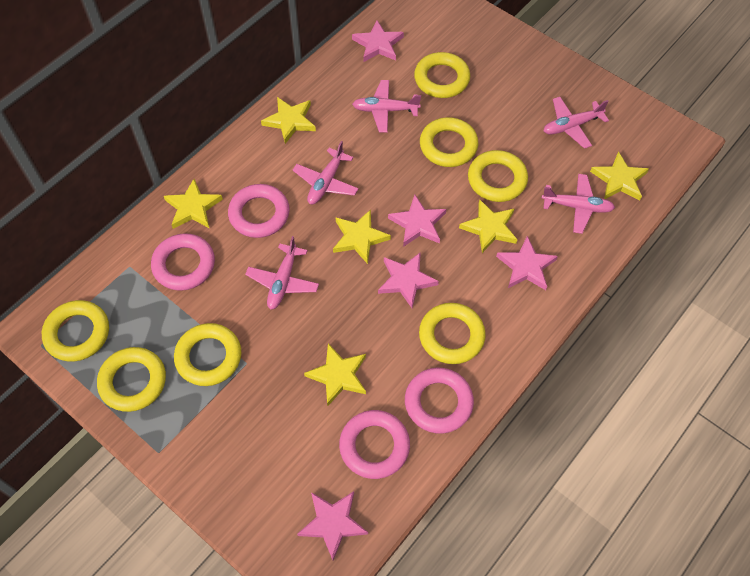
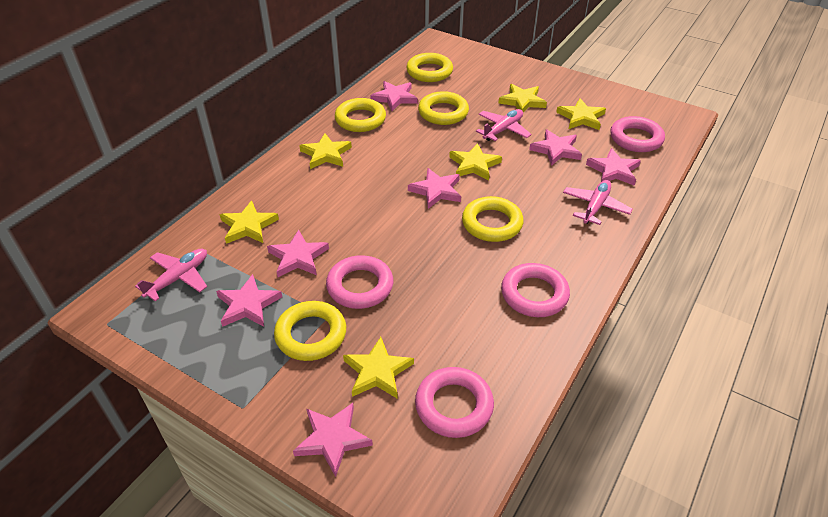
pink plane: 5 -> 3
pink star: 5 -> 7
yellow ring: 7 -> 5

